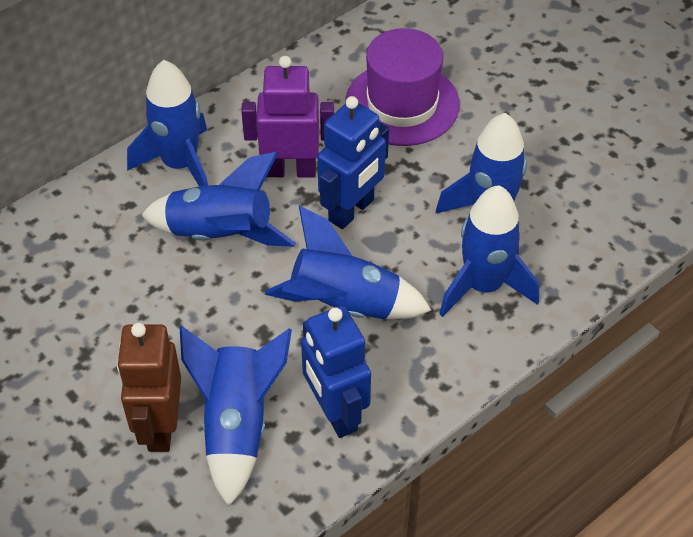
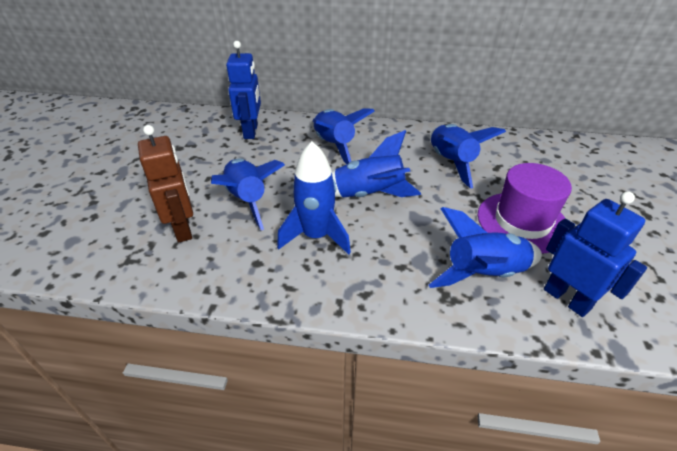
purple robot: 1 -> 0

